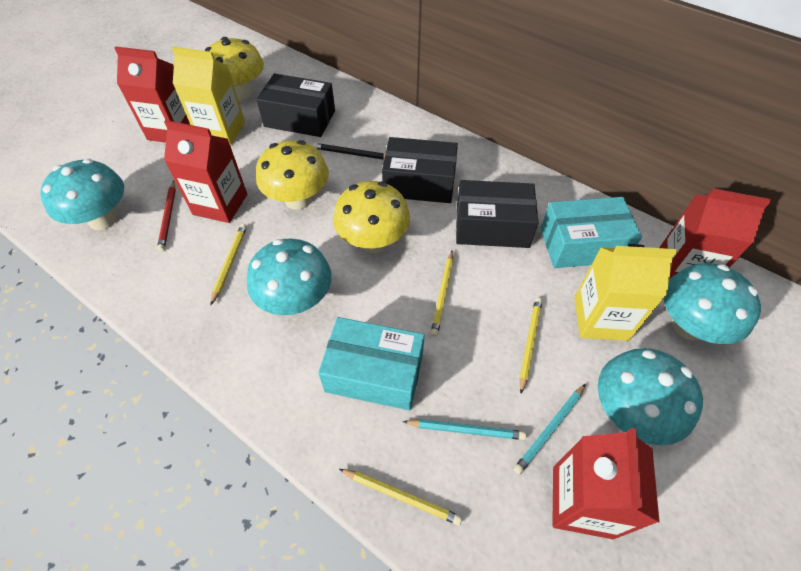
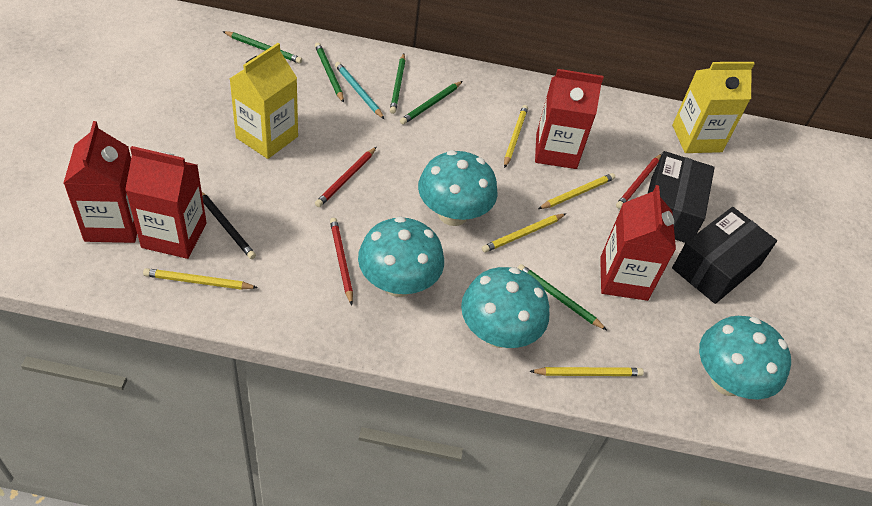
black box: 3 -> 2
green pencil: 0 -> 5
red pencil: 1 -> 3
turquoise box: 2 -> 0
turquoise pencil: 2 -> 1
yellow mushroom: 3 -> 0
yellow pencil: 4 -> 5

